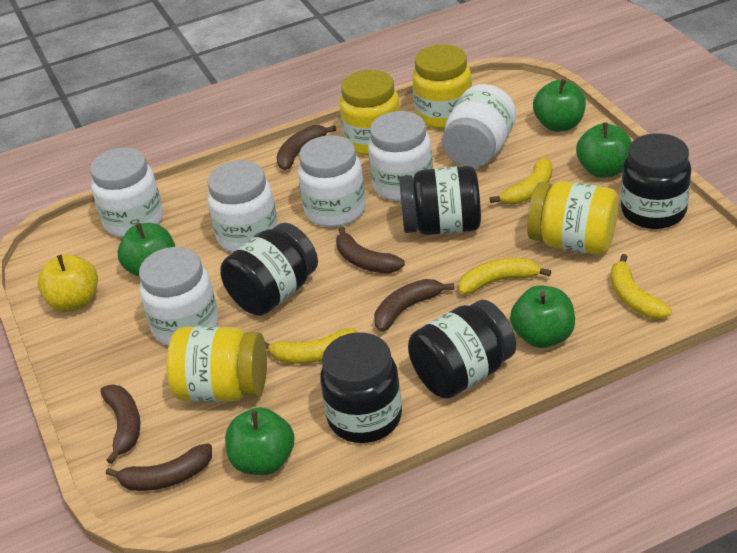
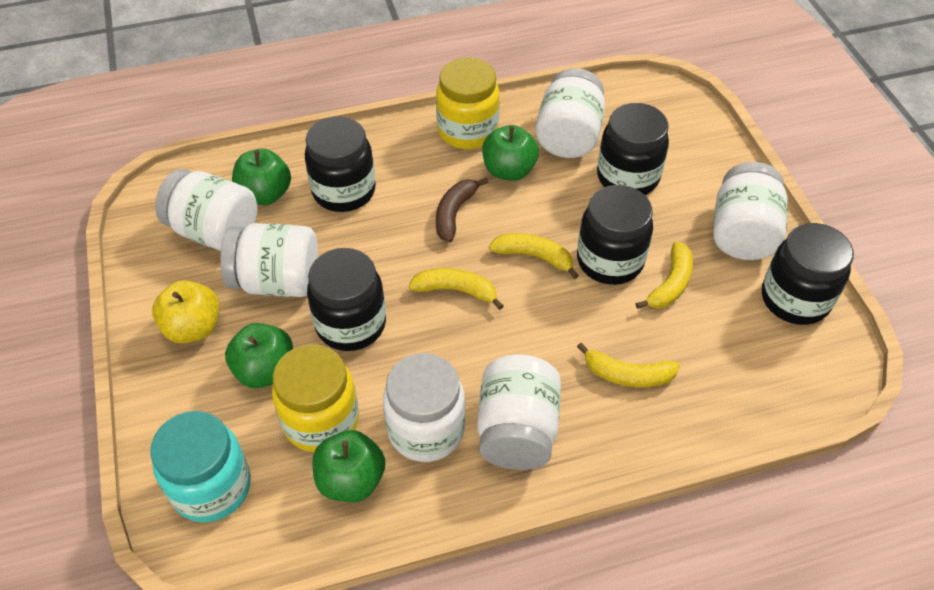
brown banana: 5 -> 1
green apple: 5 -> 4
turquoise jar: 0 -> 1
yellow jar: 4 -> 2

